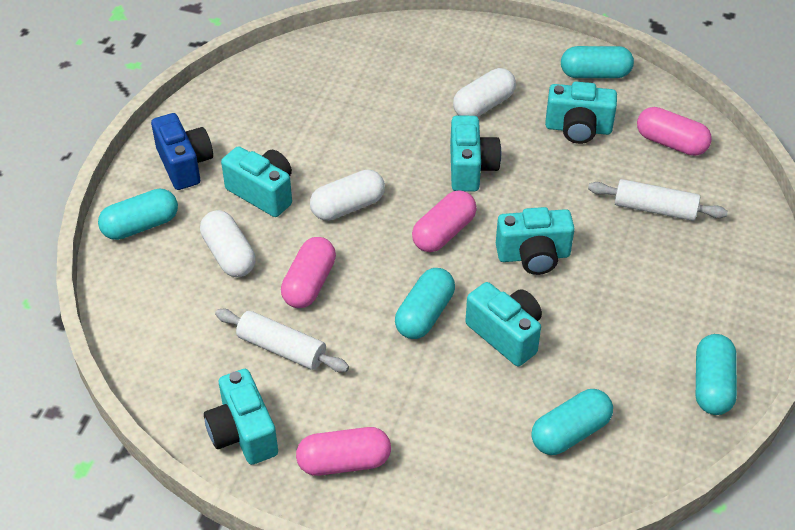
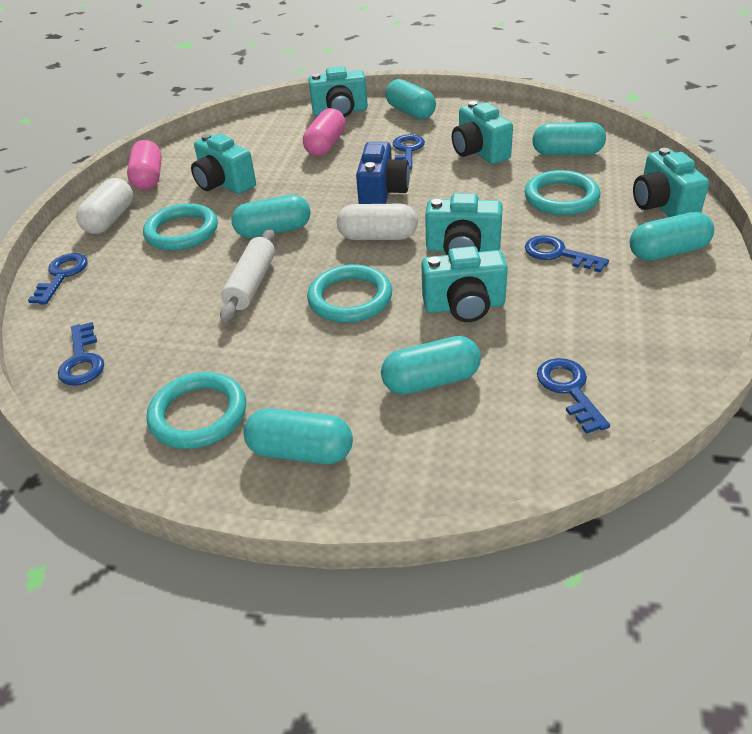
blue key: 0 -> 5
pink capsule: 4 -> 2
turquoise capsule: 5 -> 6
turquoise ring: 0 -> 4
white capsule: 3 -> 2
white rolling pin: 2 -> 1

